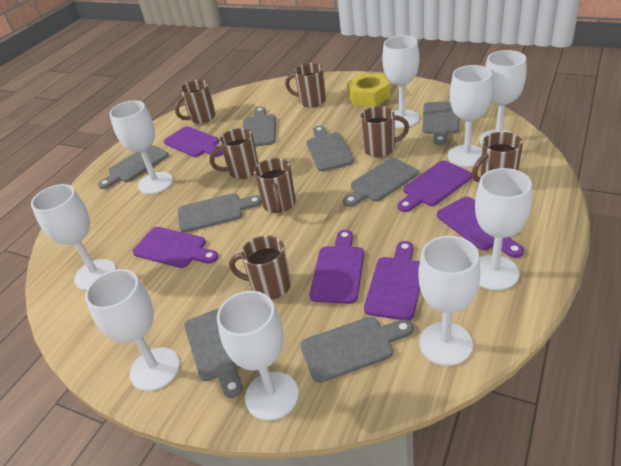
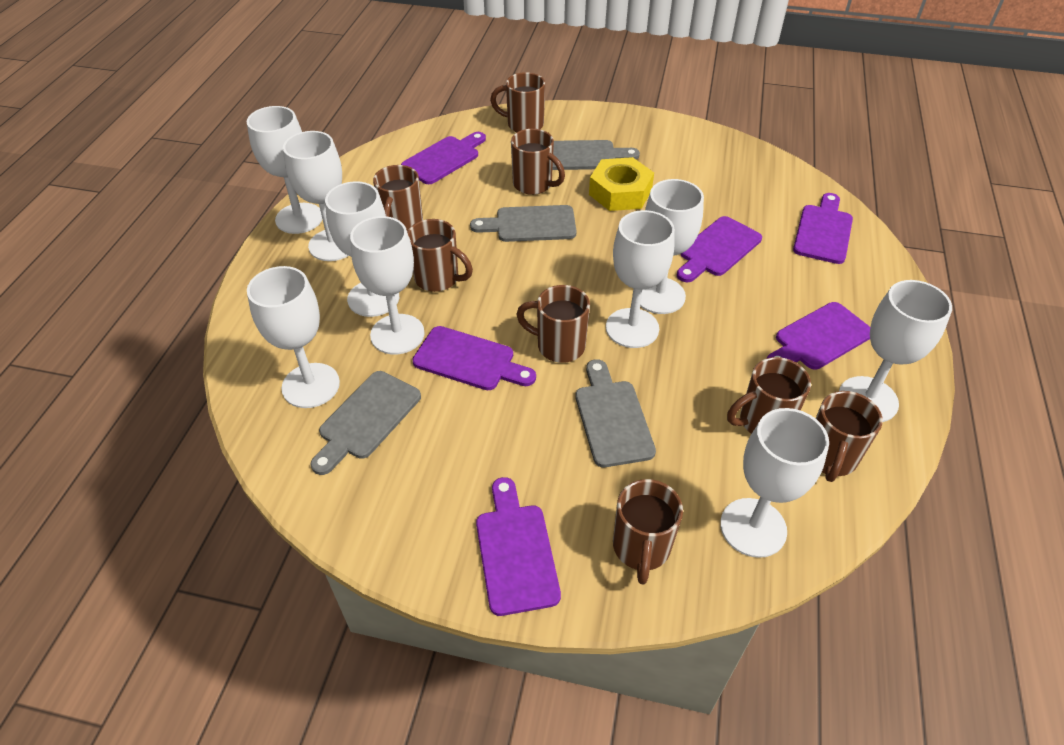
brown mug: 7 -> 8
grey cutting board: 8 -> 4

